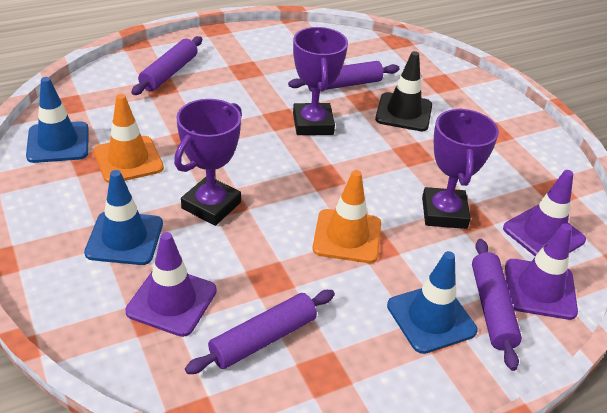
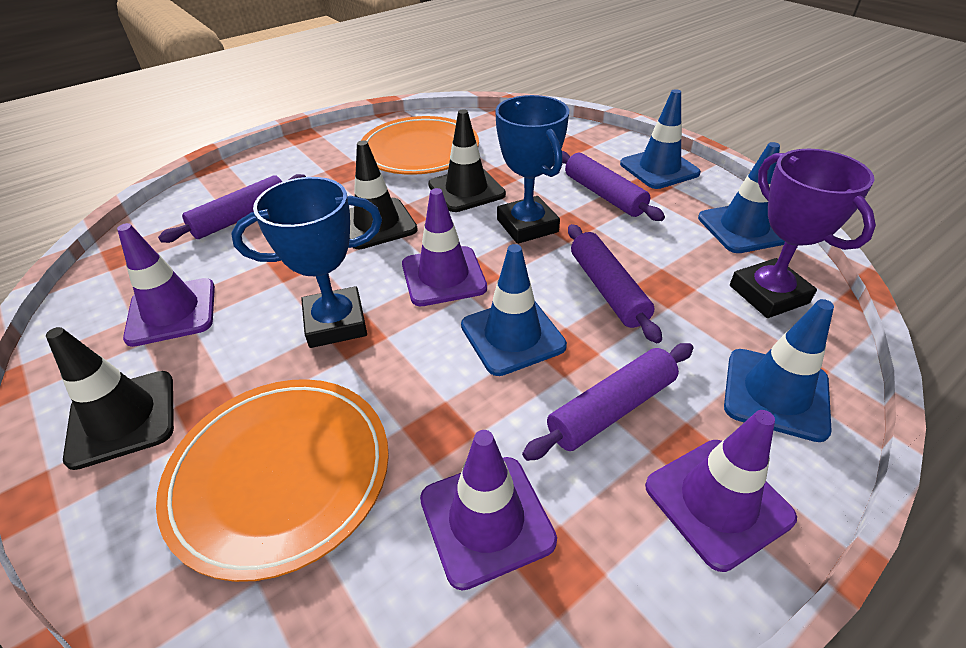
black traffic cone: 1 -> 3
blue traffic cone: 3 -> 4
blue trophy: 0 -> 2
orange plate: 0 -> 2
orange traffic cone: 2 -> 0
purple traffic cone: 3 -> 4
purple trophy: 3 -> 1

